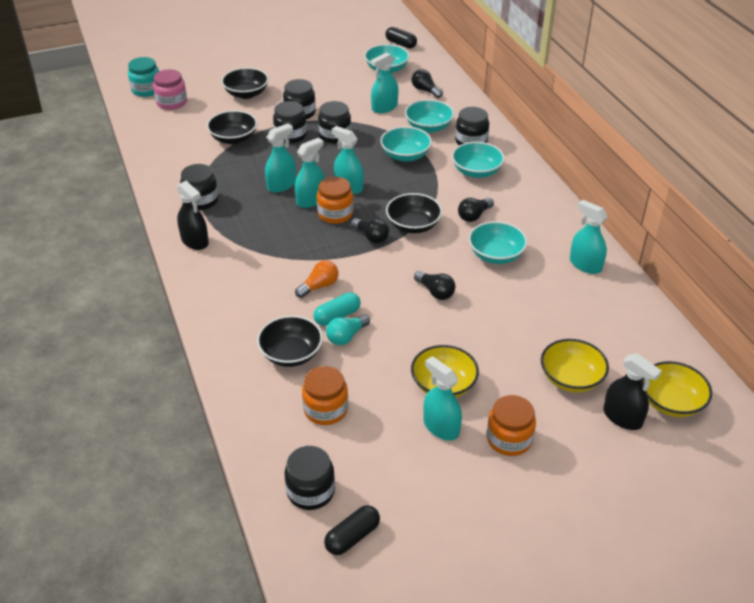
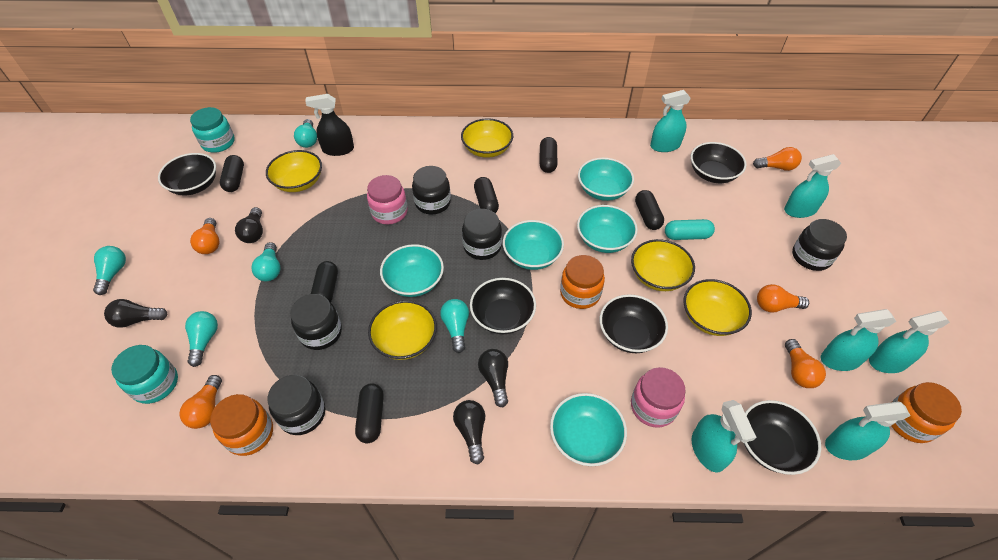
black bowl: 4 -> 5
black capsule: 2 -> 6
black jar: 6 -> 5
black spray bottle: 2 -> 1
orange light bulb: 1 -> 5
pink jar: 1 -> 2
turquoise jar: 1 -> 2
turquoise light bulb: 1 -> 5
yellow bowl: 3 -> 5

